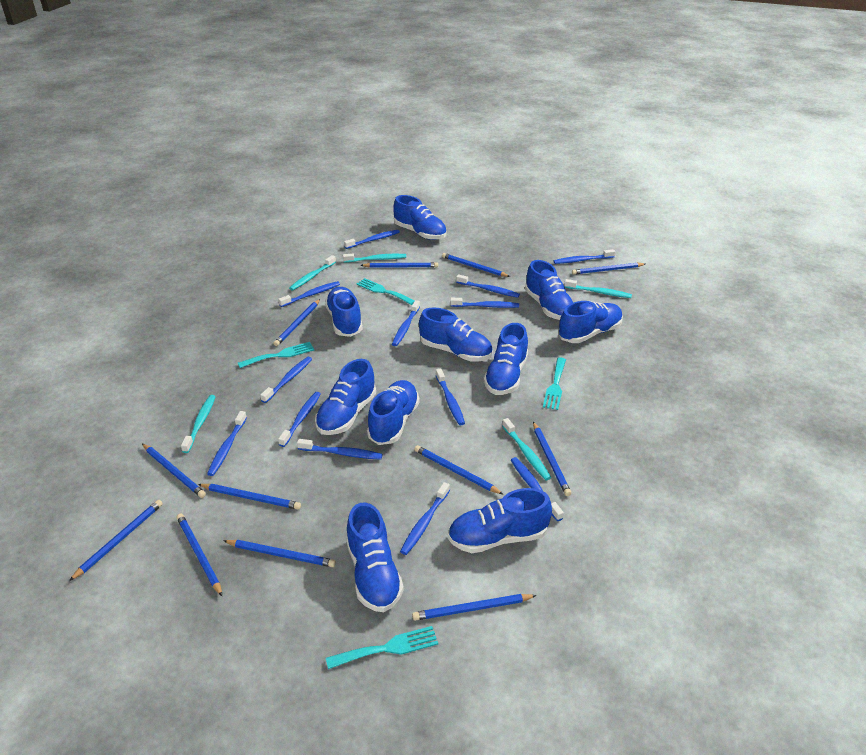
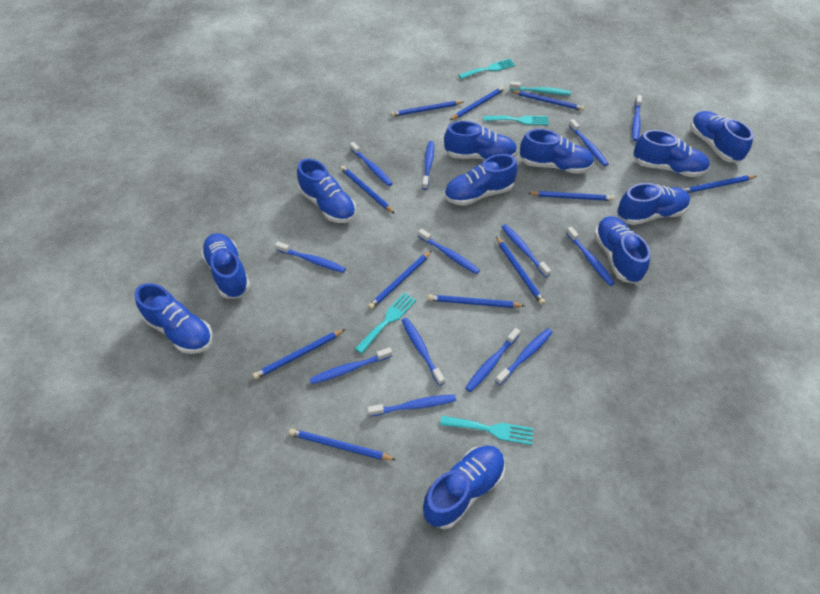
blue pencil: 12 -> 11
blue shoe: 10 -> 11
turquoise toothbrush: 5 -> 1

